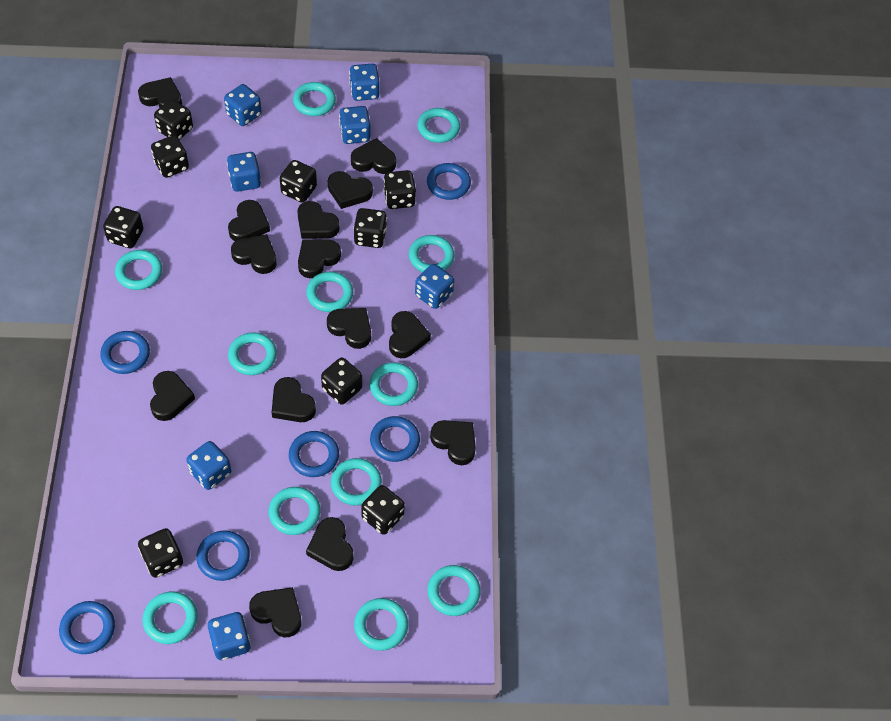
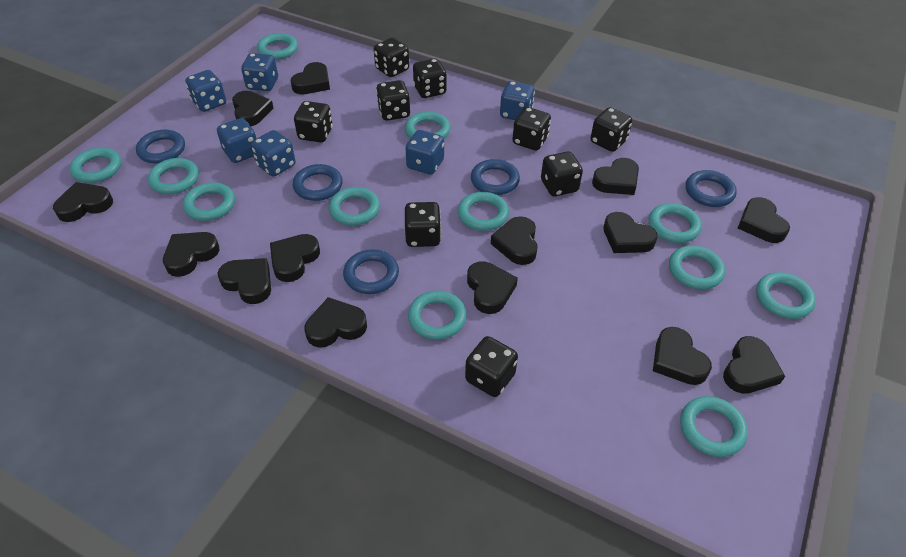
blue dice: 7 -> 6
blue ring: 6 -> 5

